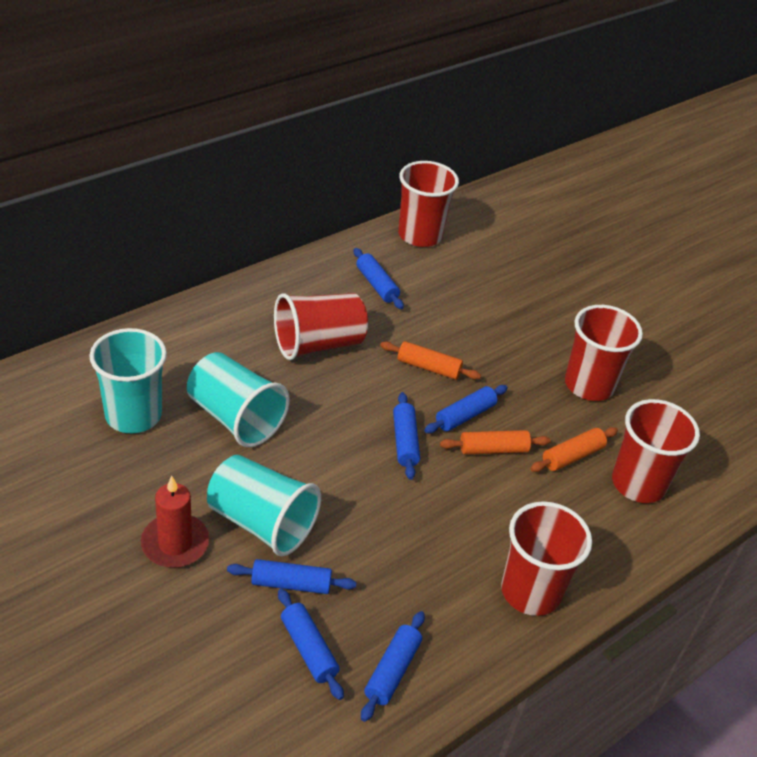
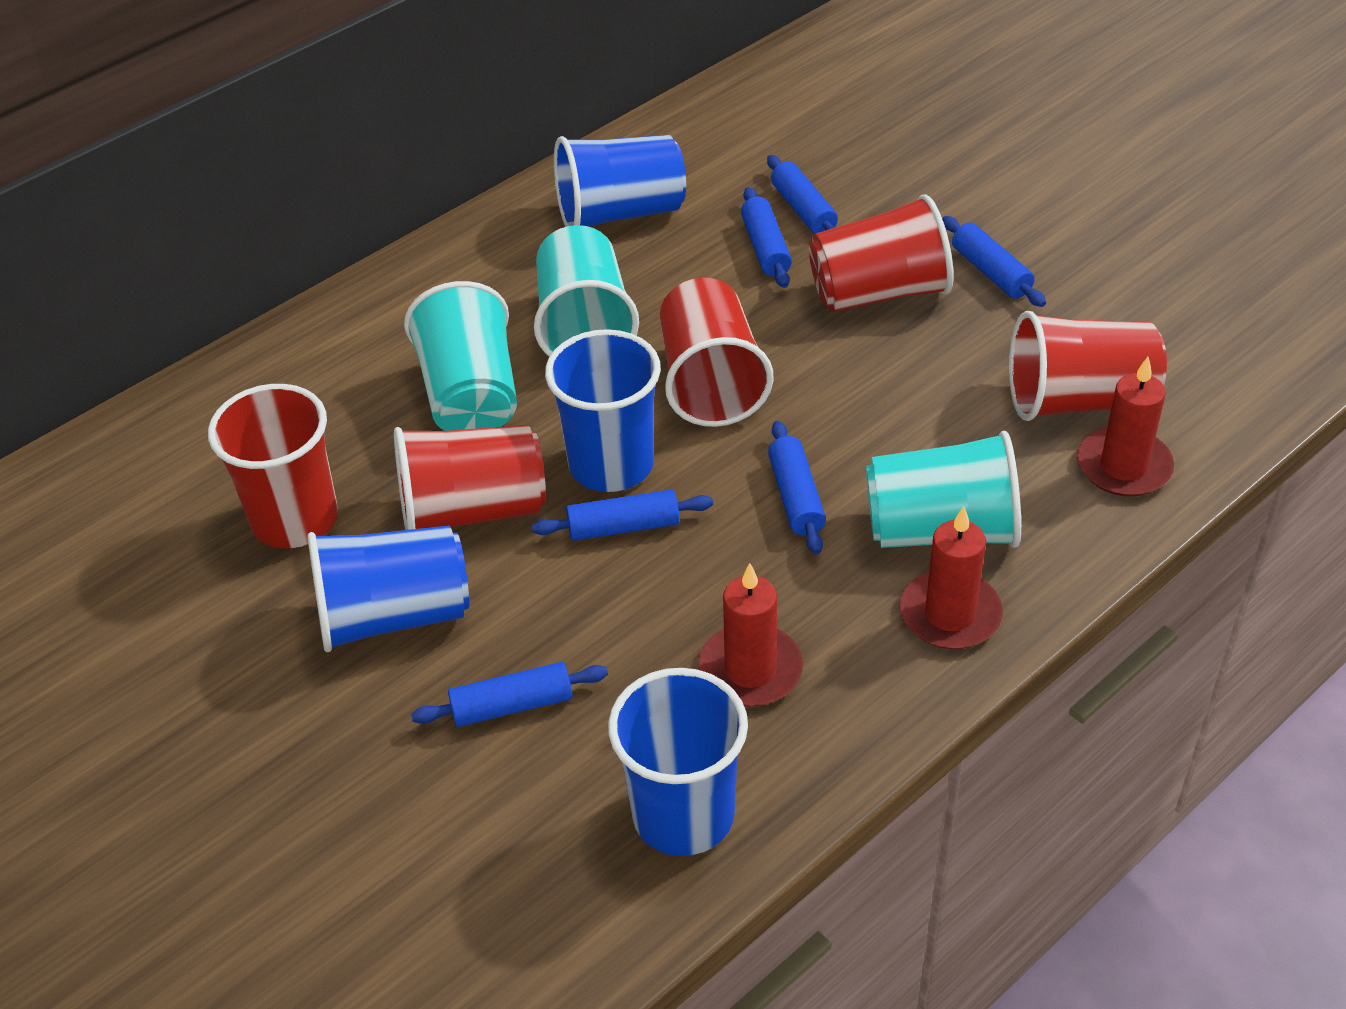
blue cup: 0 -> 4
orange rolling pin: 3 -> 0
red candle: 1 -> 3

